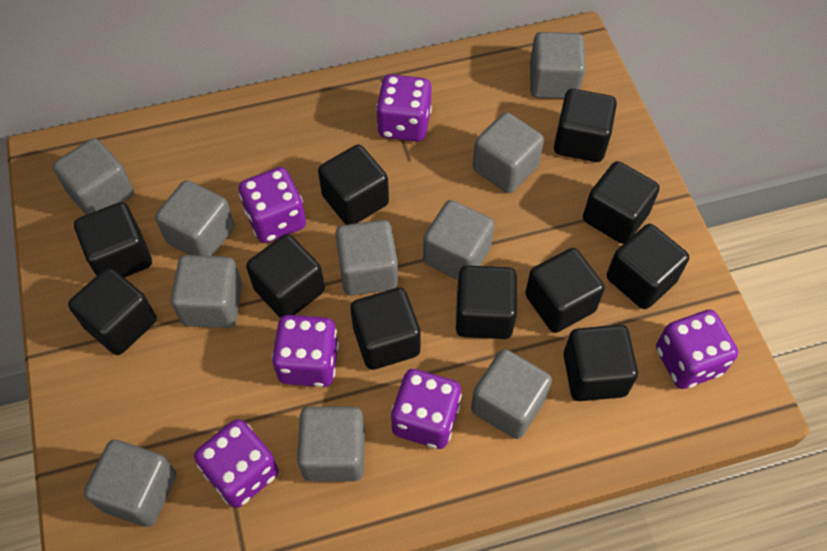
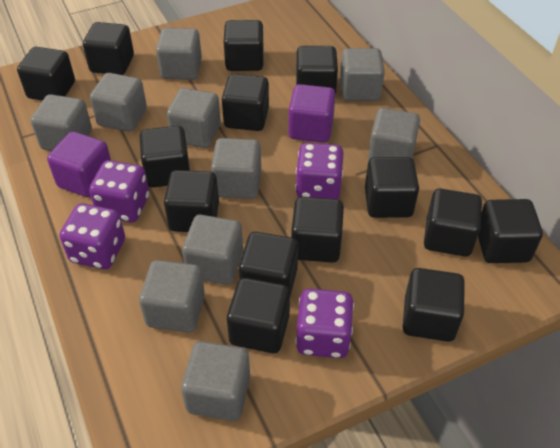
black cube: 11 -> 14
purple cube: 0 -> 2
purple dice: 6 -> 4

